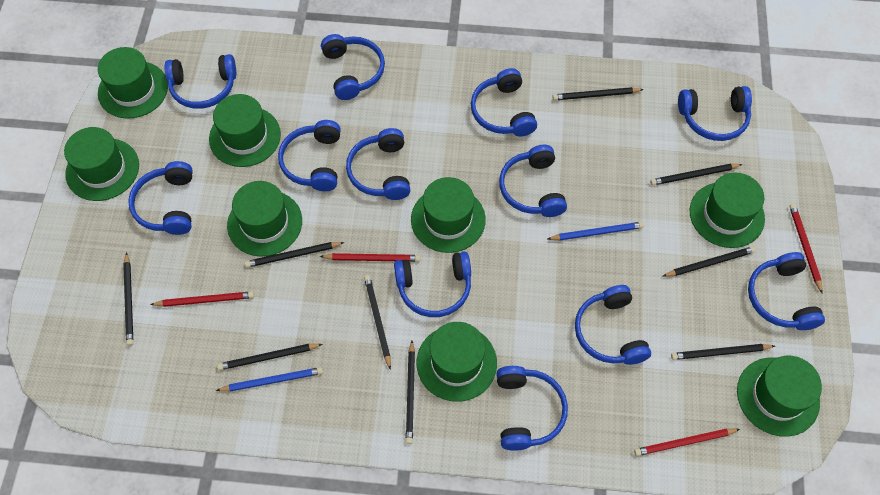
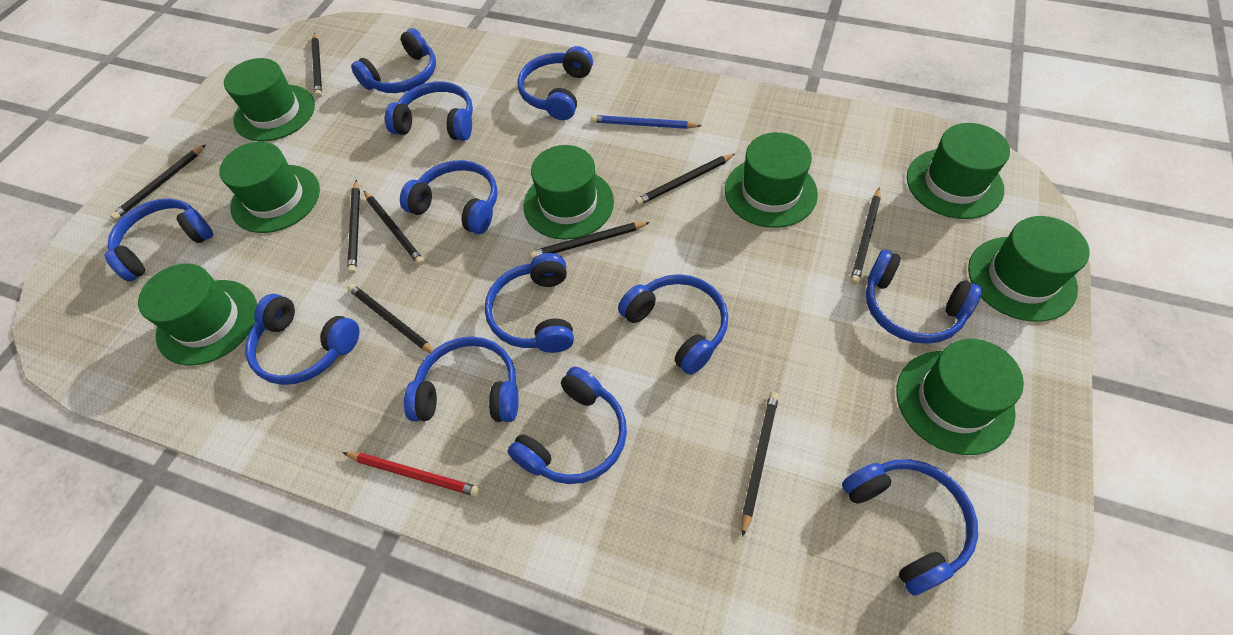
blue pencil: 2 -> 1
red pencil: 4 -> 1

